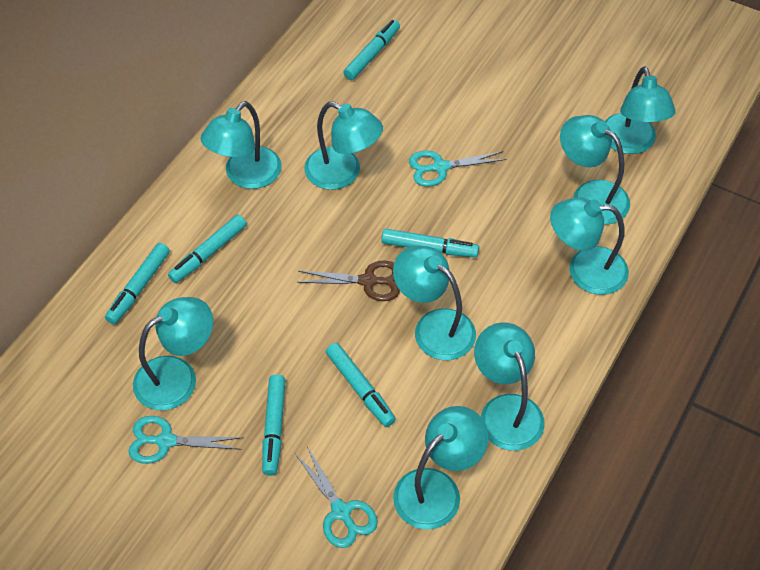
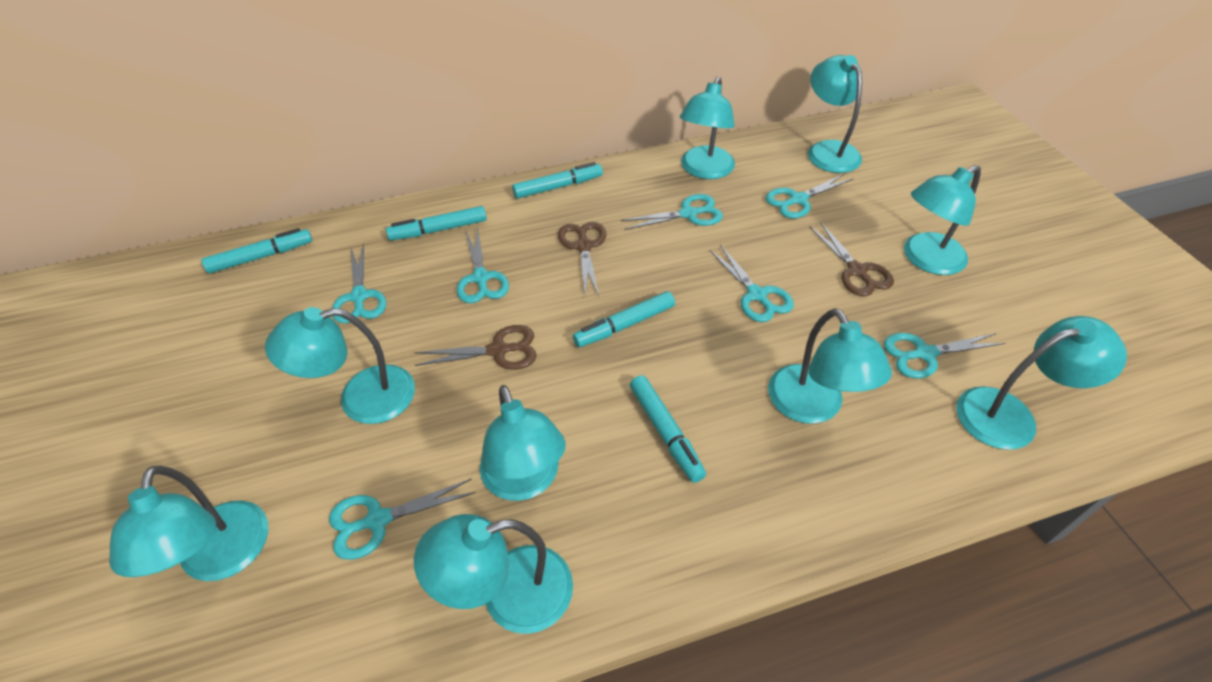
brown scissors: 1 -> 3
turquoise marker: 6 -> 5
turquoise scissors: 3 -> 7

